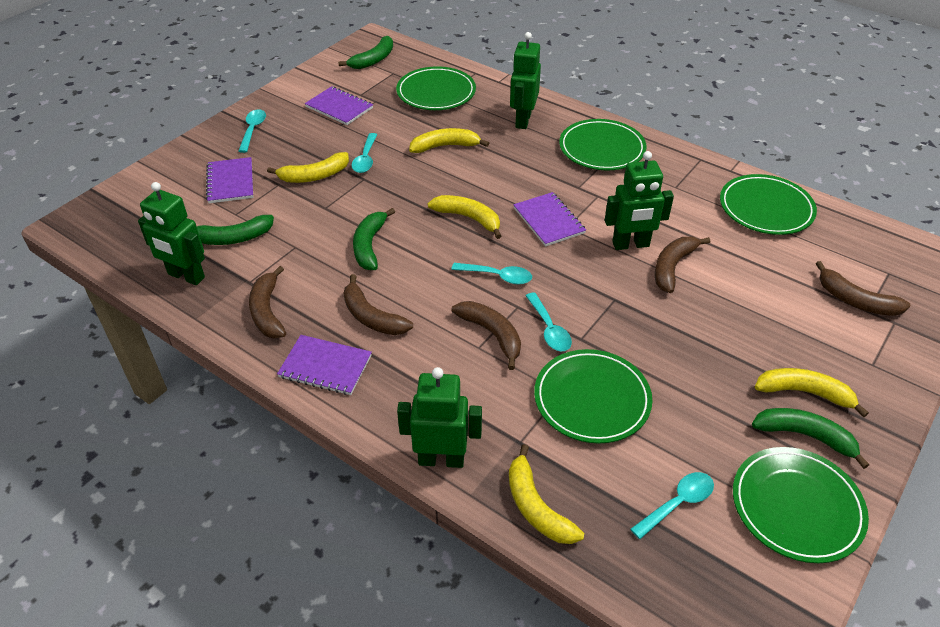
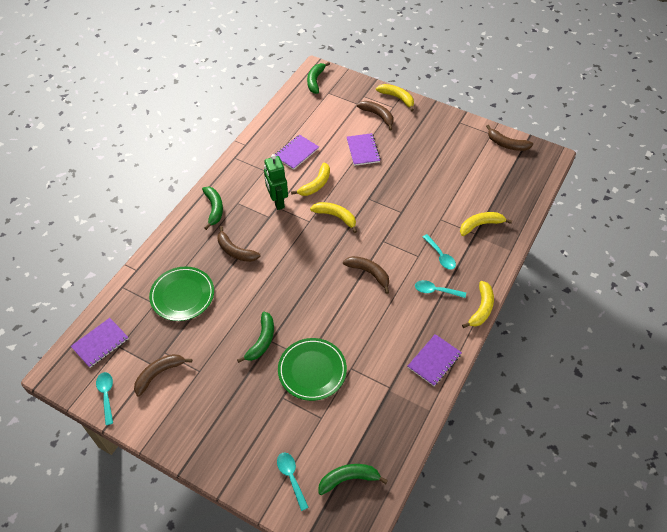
green plate: 5 -> 2
green robot: 4 -> 1
turquoise spoon: 5 -> 4

